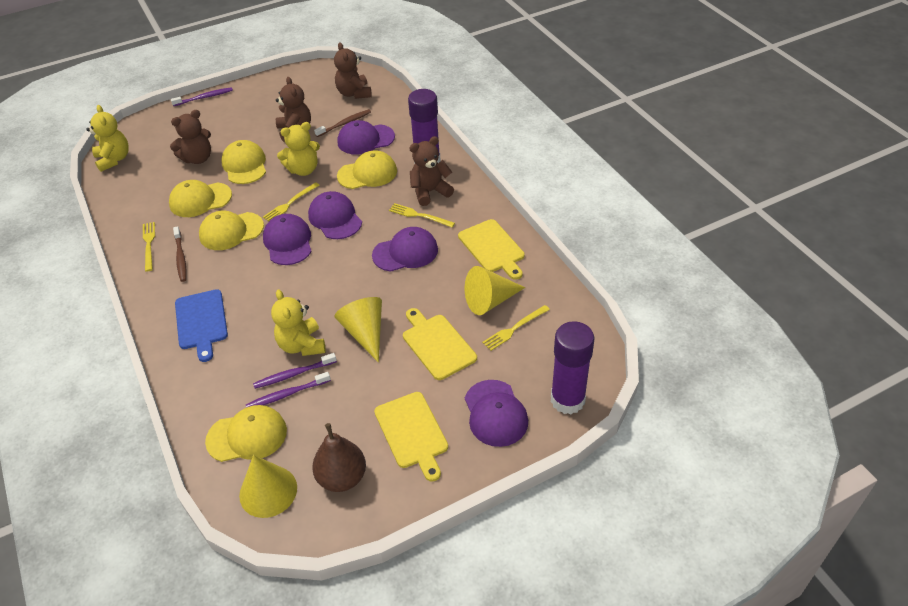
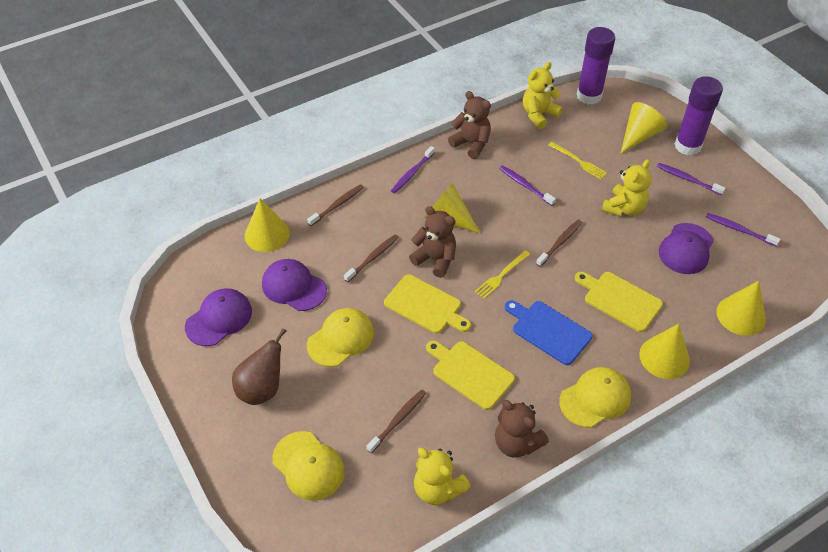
brown teddy bear: 4 -> 3
brown toothbrush: 2 -> 4
purple cap: 5 -> 3
purple toothbrush: 3 -> 4
yellow cap: 5 -> 3
yellow cone: 3 -> 5
yellow fork: 4 -> 2

